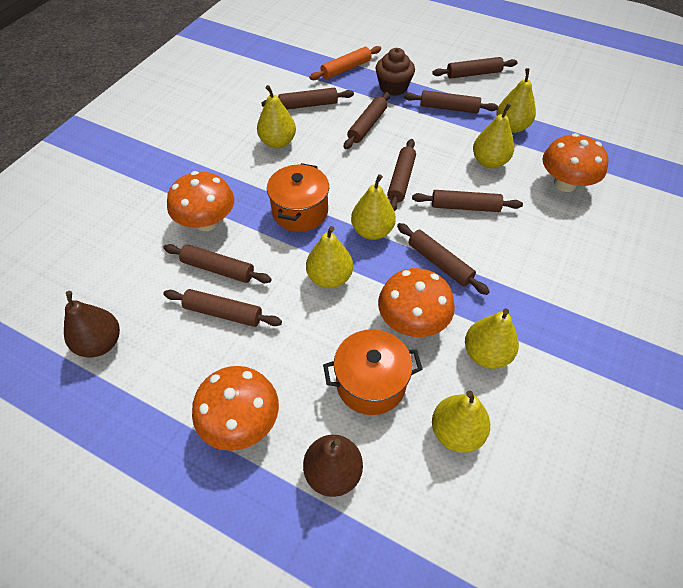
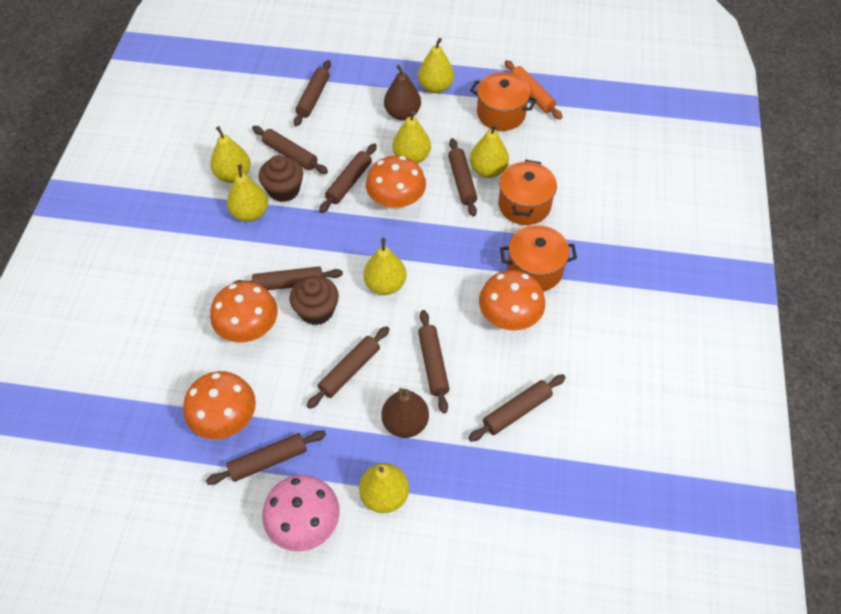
brown cupcake: 1 -> 2
orange pot: 2 -> 3
pink mushroom: 0 -> 1

